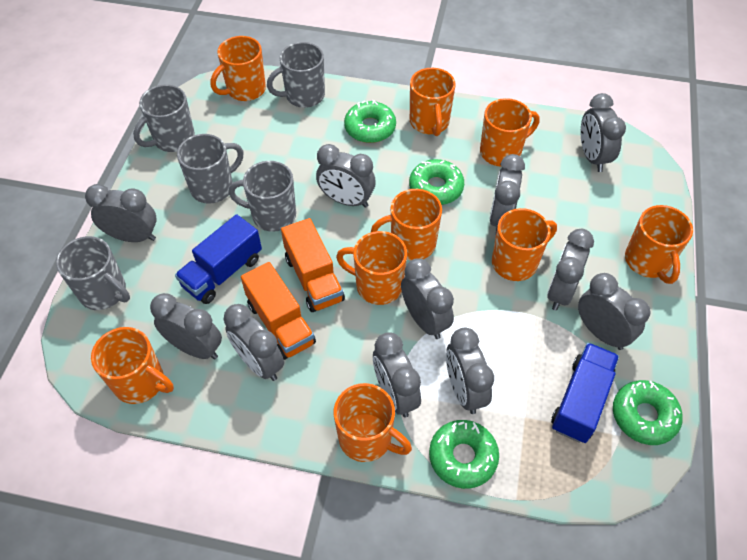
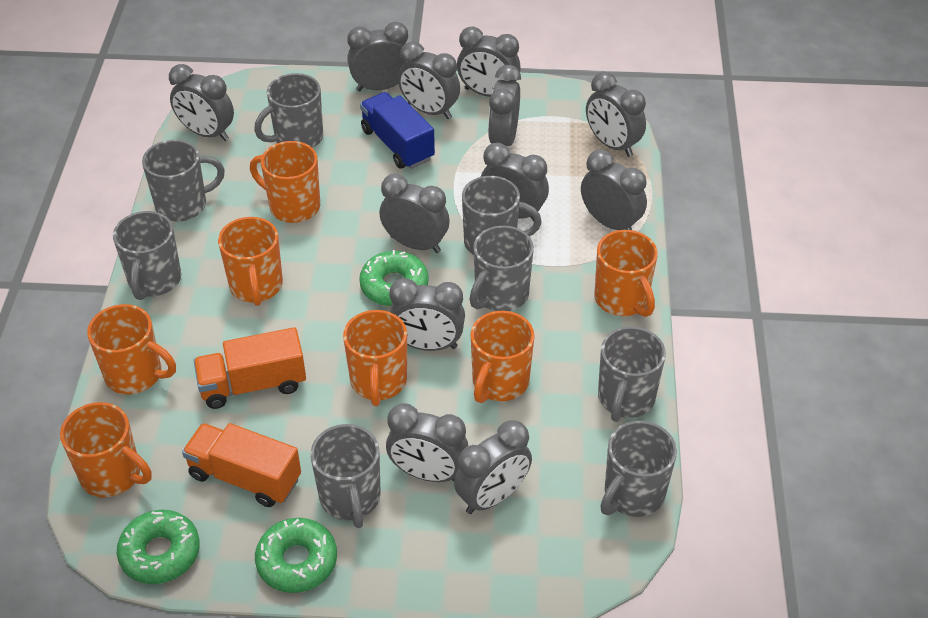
blue truck: 2 -> 1
green donut: 4 -> 3
grey clock: 11 -> 12
grey mug: 5 -> 8
orange mug: 9 -> 7

